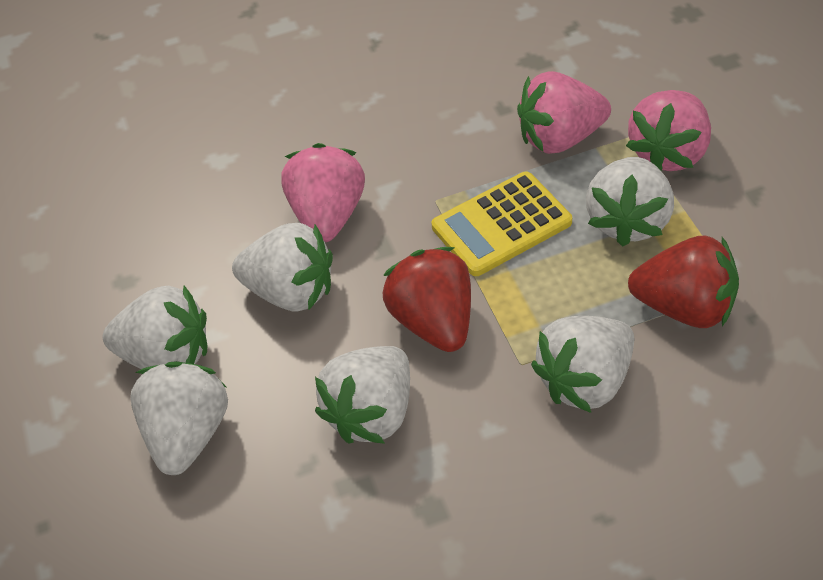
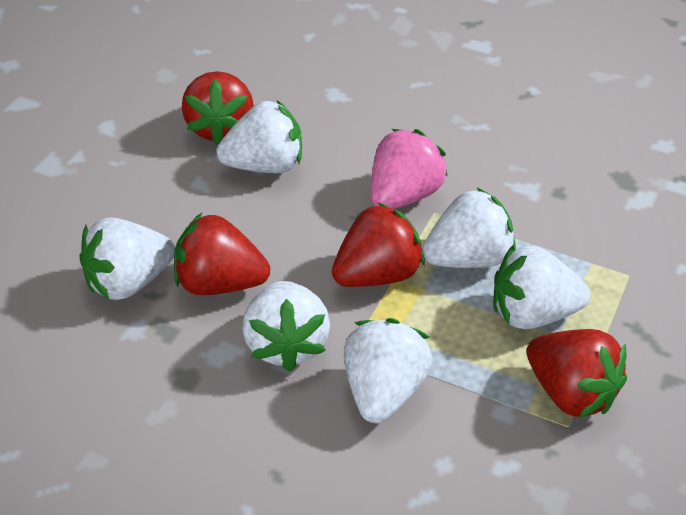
pink strawberry: 3 -> 1
red strawberry: 2 -> 4
yellow calculator: 1 -> 0

